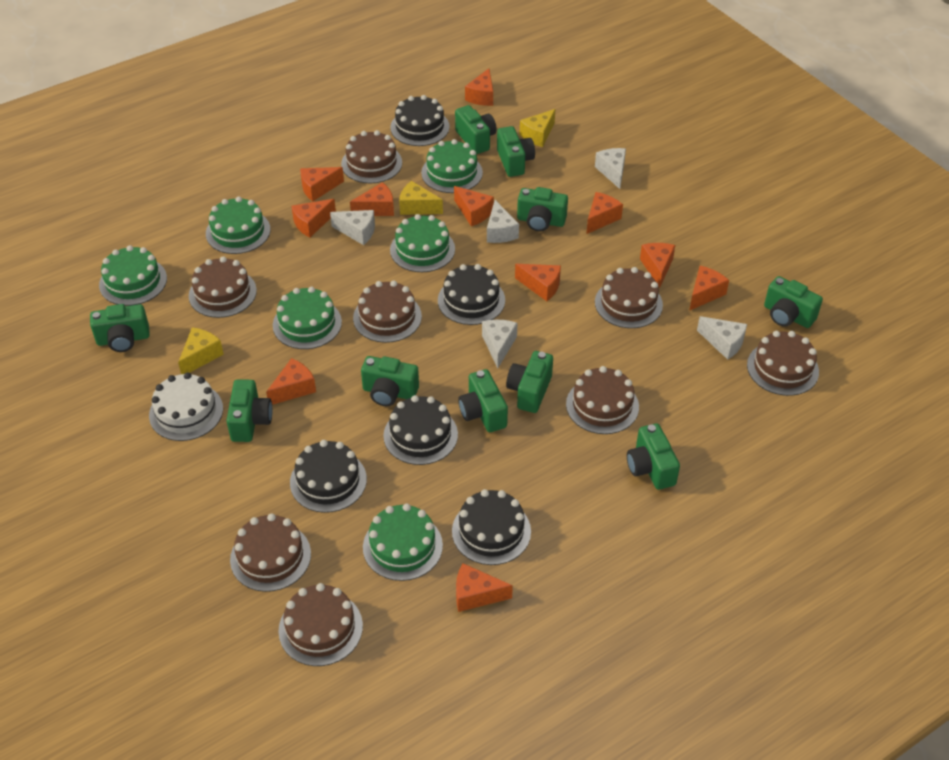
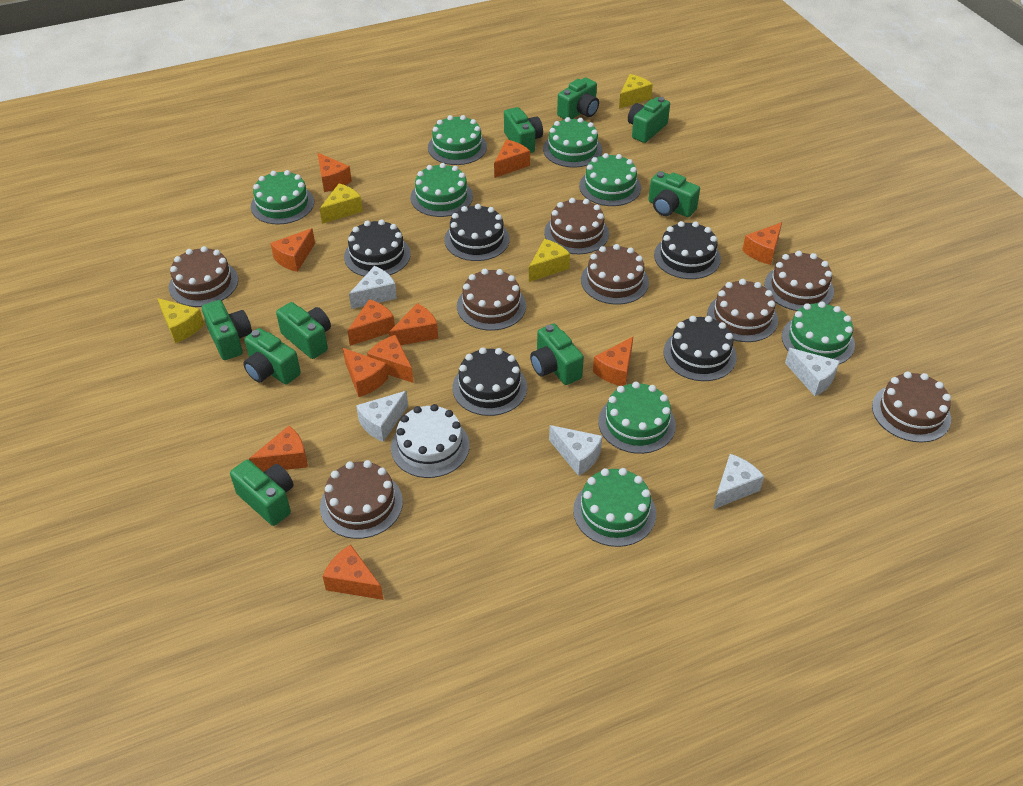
green cake: 6 -> 8
green camera: 10 -> 9
yellow cheese: 3 -> 4

